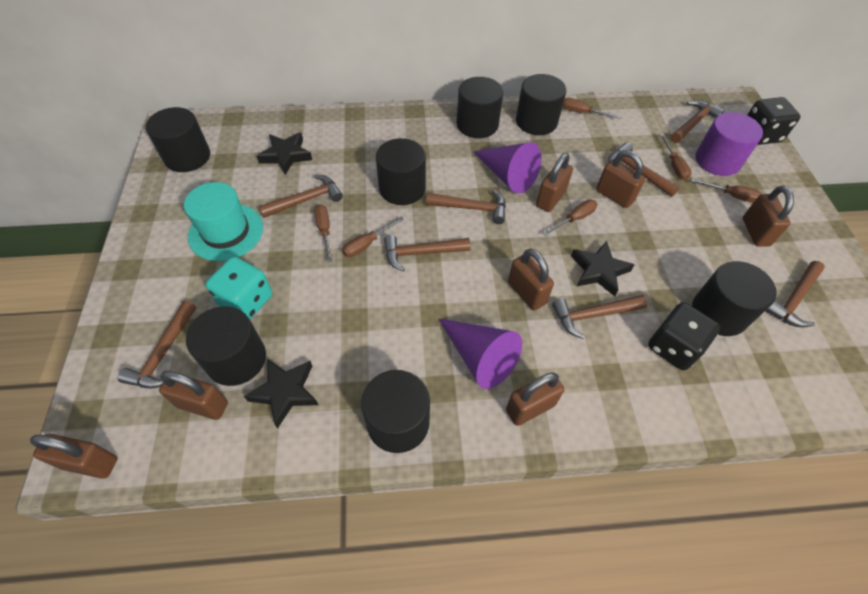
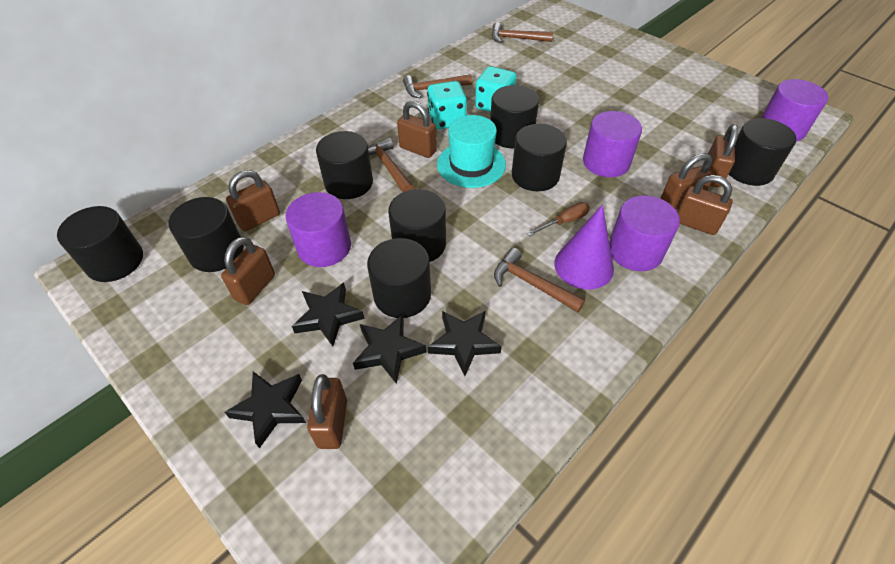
black cylinder: 7 -> 8
black dice: 2 -> 0
black star: 3 -> 4
brown hammer: 8 -> 4
brown screwdriver: 6 -> 1
purple cone: 2 -> 1
purple cylinder: 1 -> 4
turquoise dice: 1 -> 2

